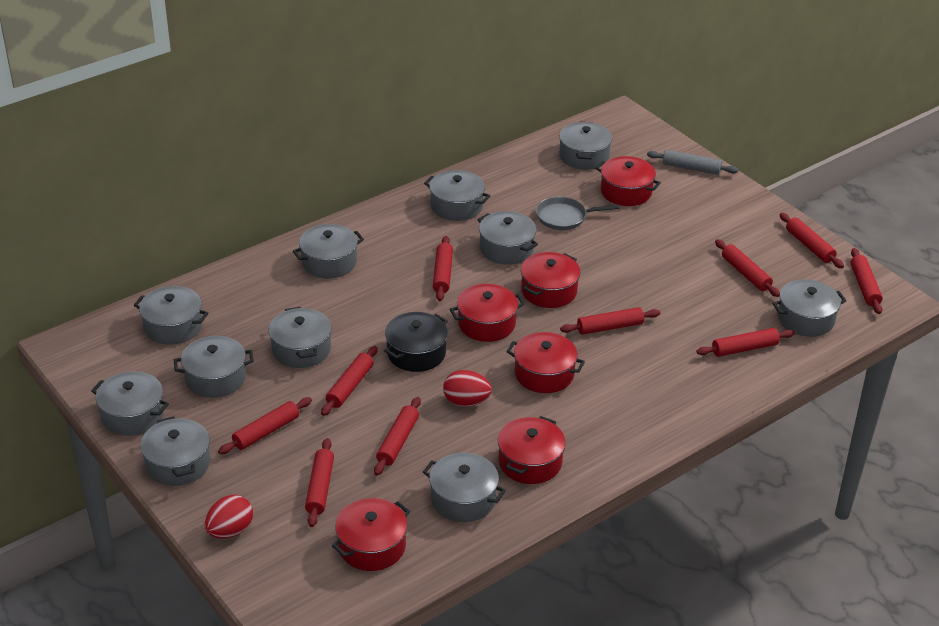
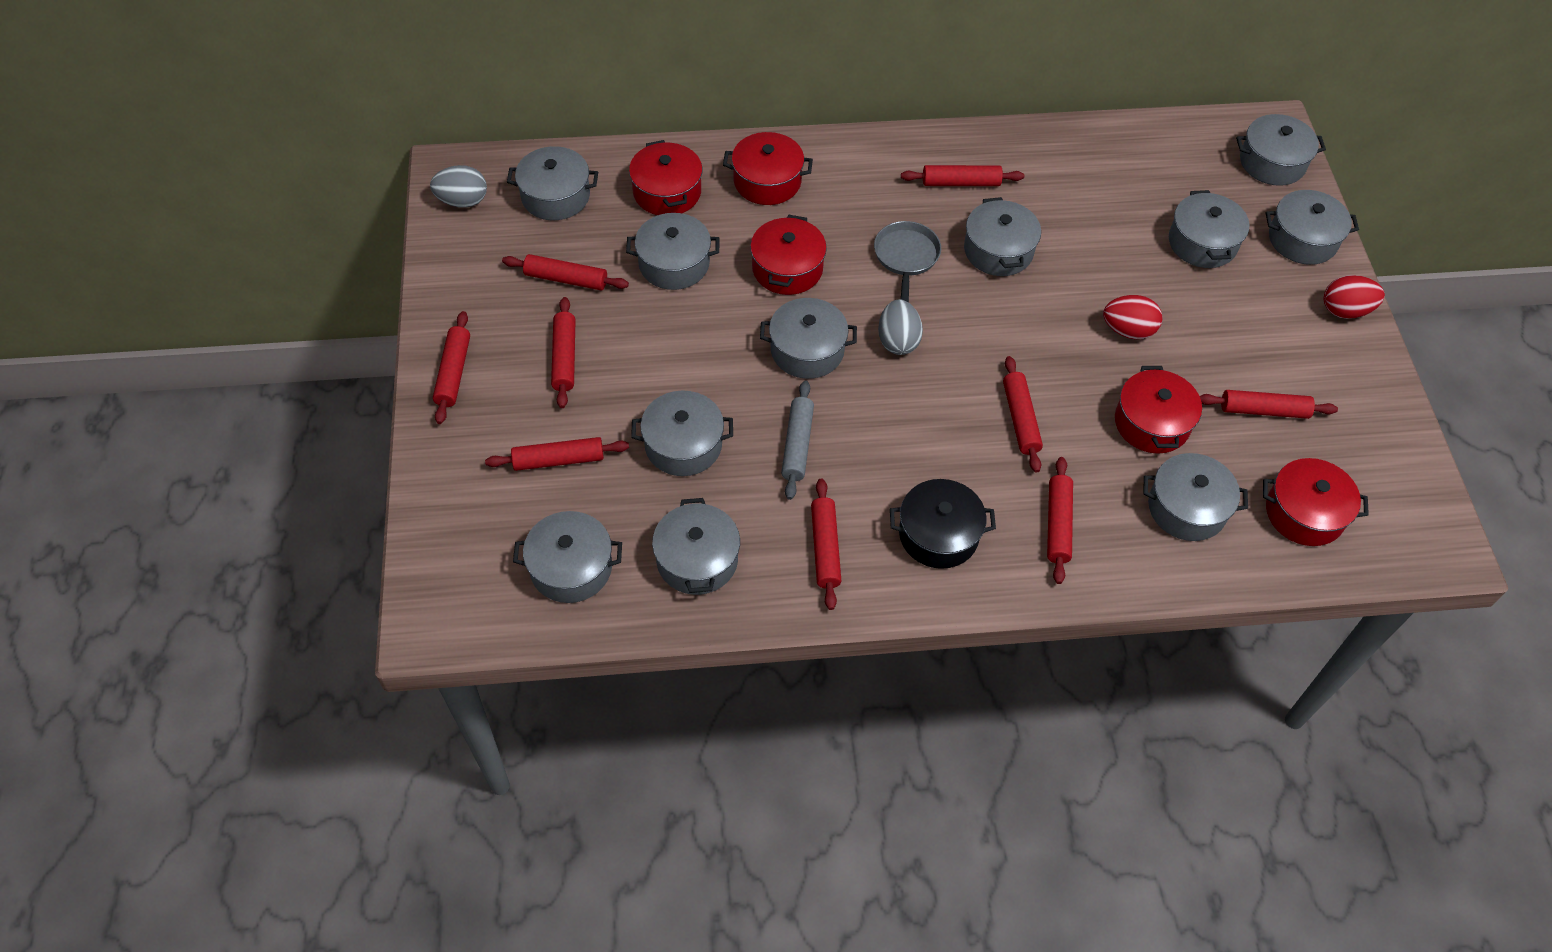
grey egg: 0 -> 2
red pot: 6 -> 5
red rolling pin: 10 -> 9

